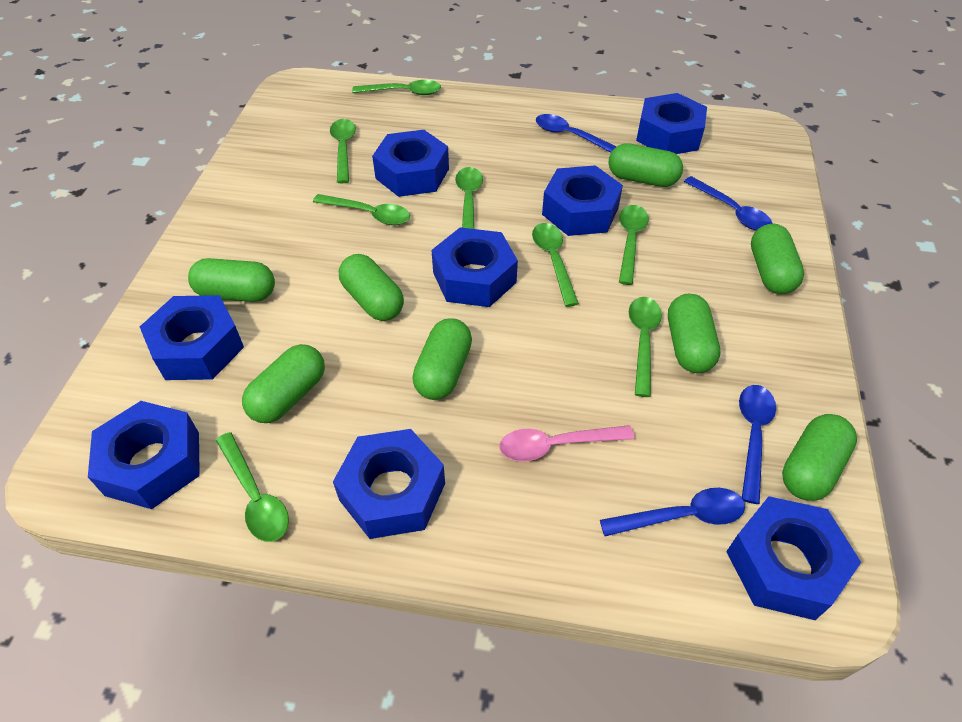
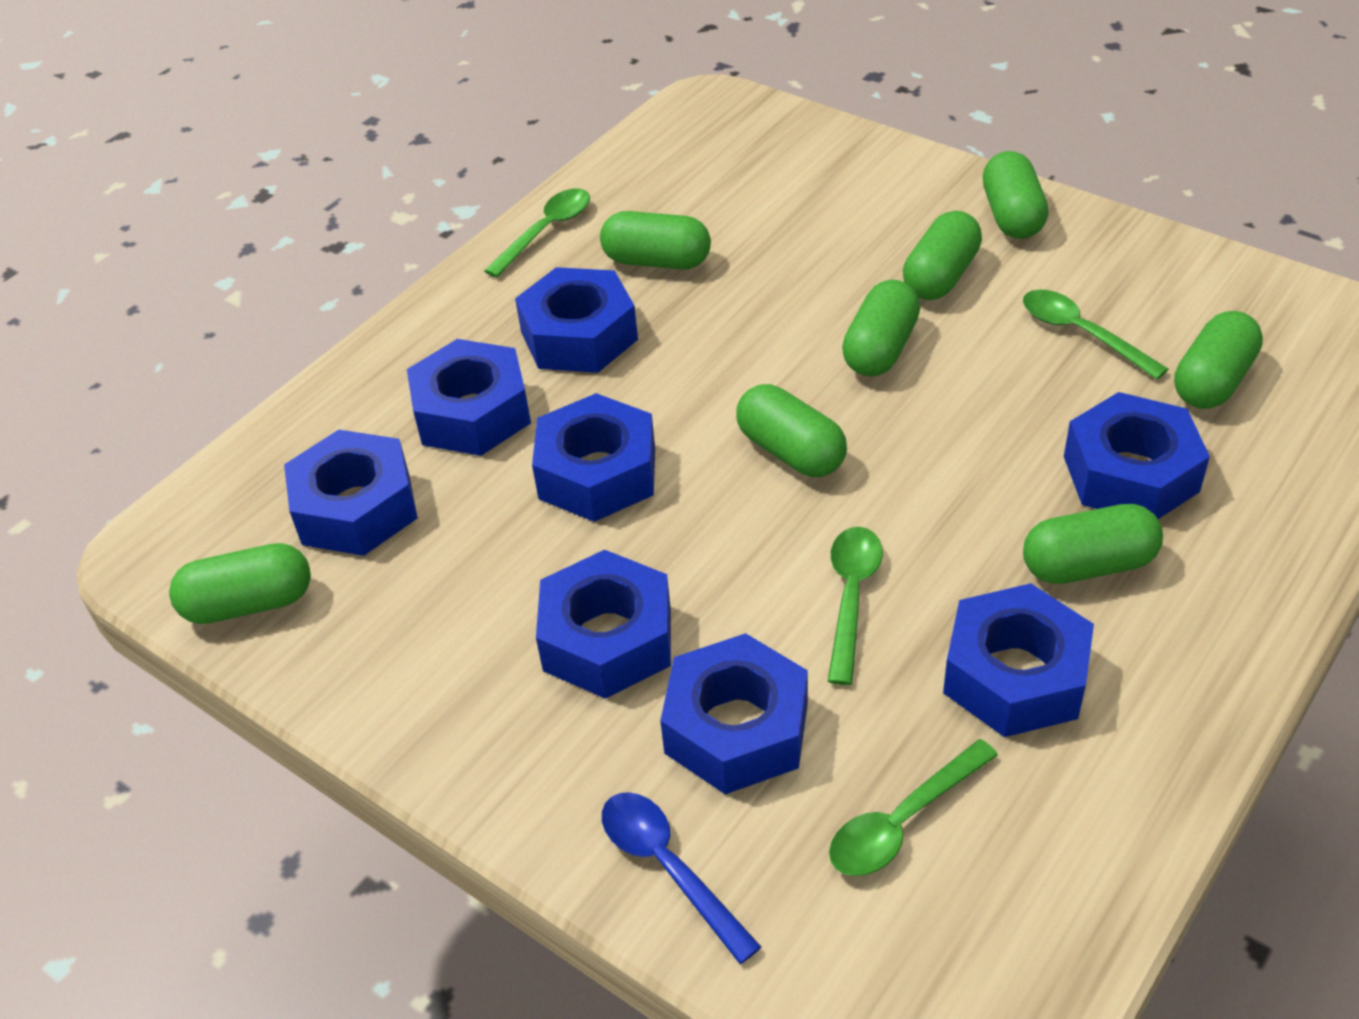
blue spoon: 4 -> 1
green spoon: 8 -> 4
pink spoon: 1 -> 0

